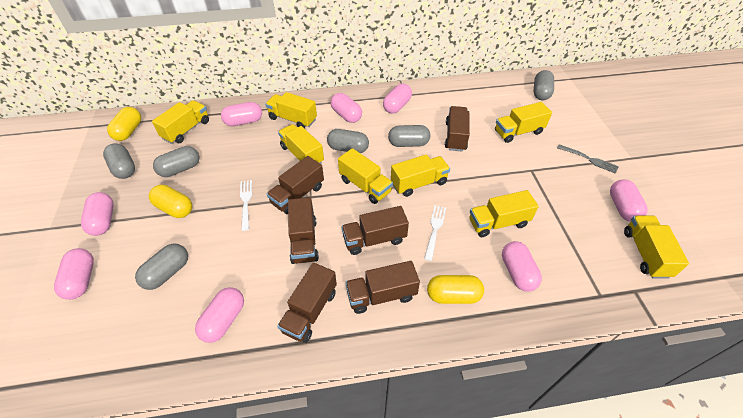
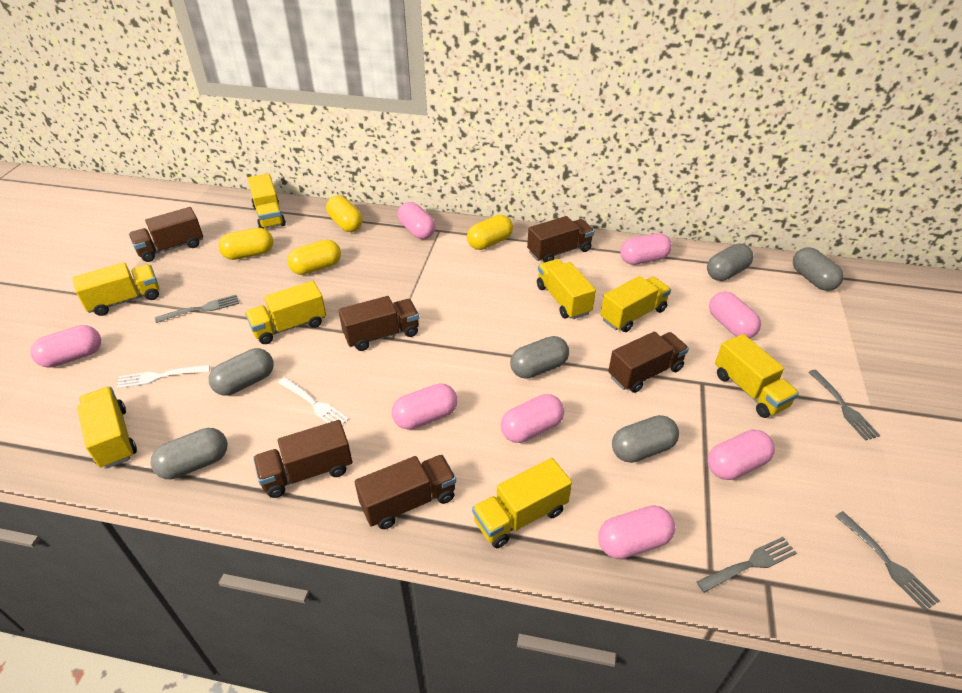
grey fork: 1 -> 4
yellow capsule: 3 -> 4

